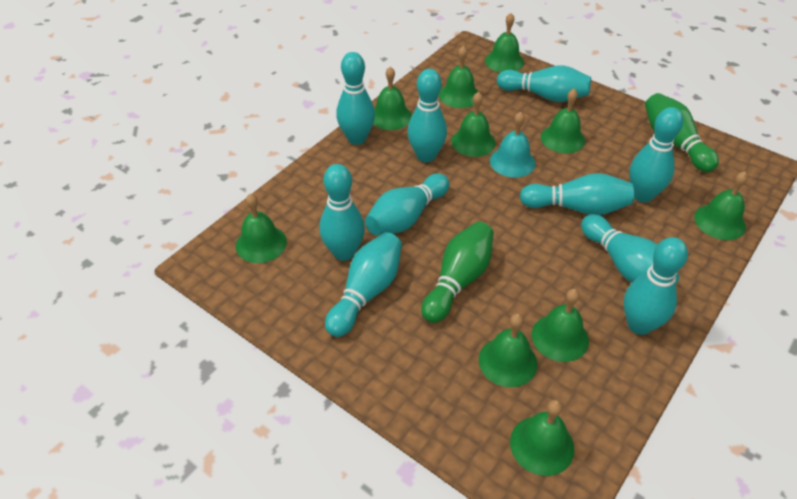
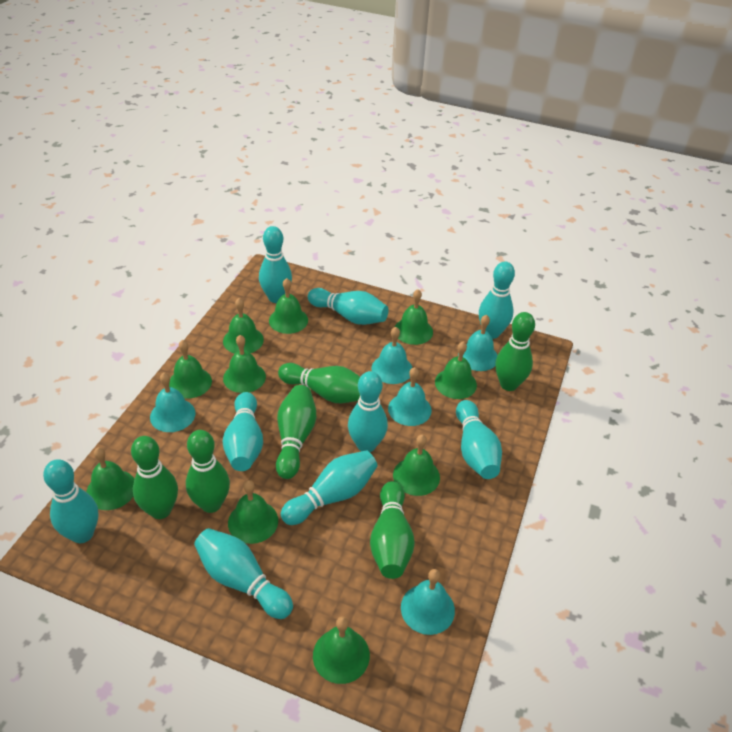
green bowling pin: 2 -> 6
turquoise bell: 1 -> 5
turquoise bowling pin: 10 -> 9

